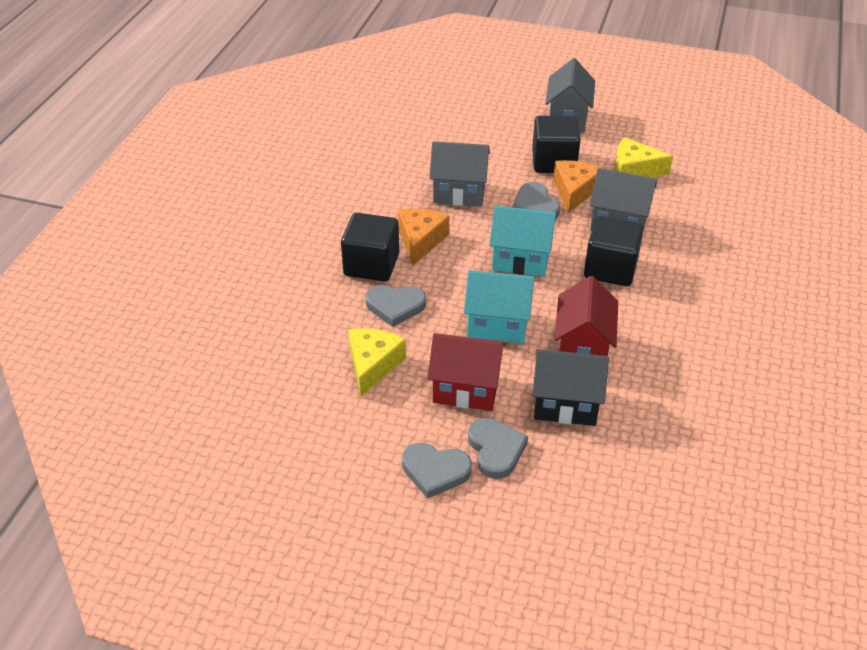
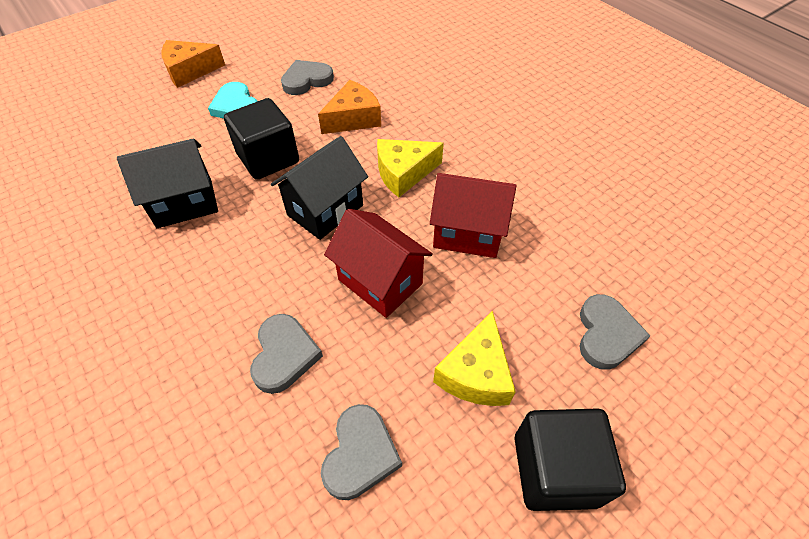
black cube: 3 -> 2
black house: 1 -> 2
grey house: 3 -> 0
turquoise heart: 0 -> 1
turquoise house: 2 -> 0

